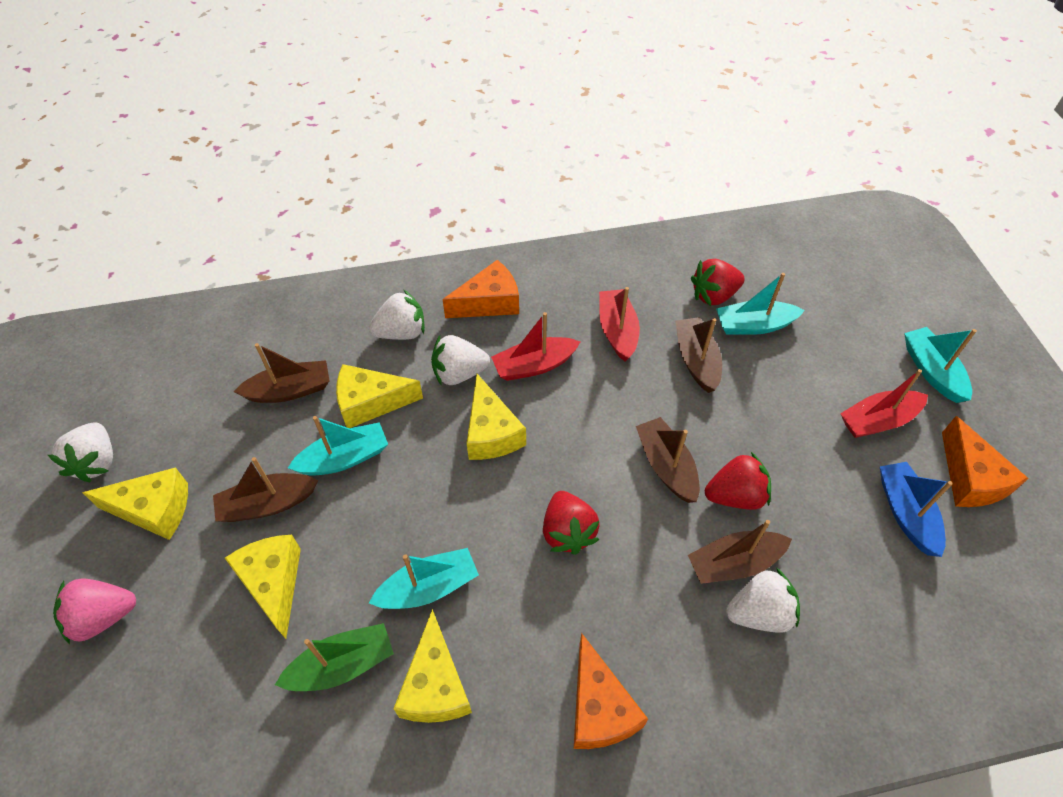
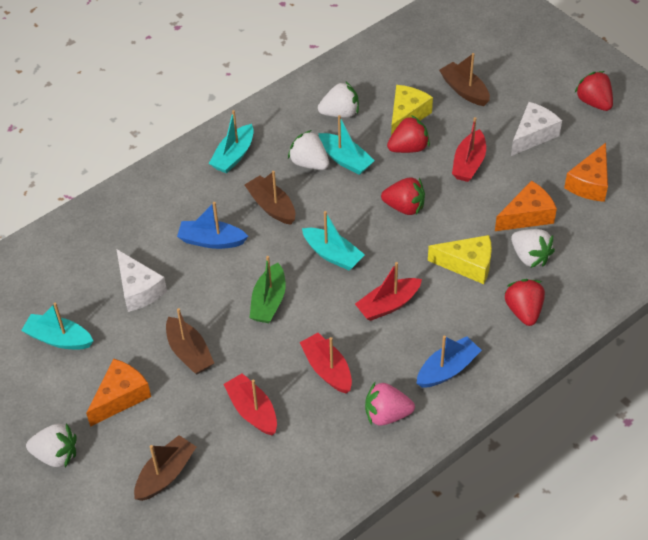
blue boat: 1 -> 2
brown boat: 5 -> 4
red boat: 3 -> 4
red strawberry: 3 -> 4
white cheese: 0 -> 2
yellow cheese: 5 -> 2

